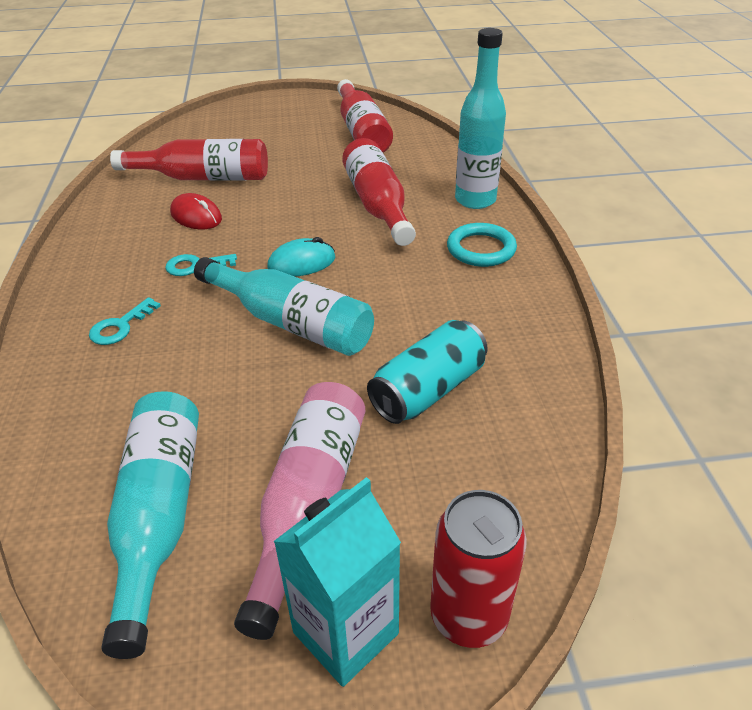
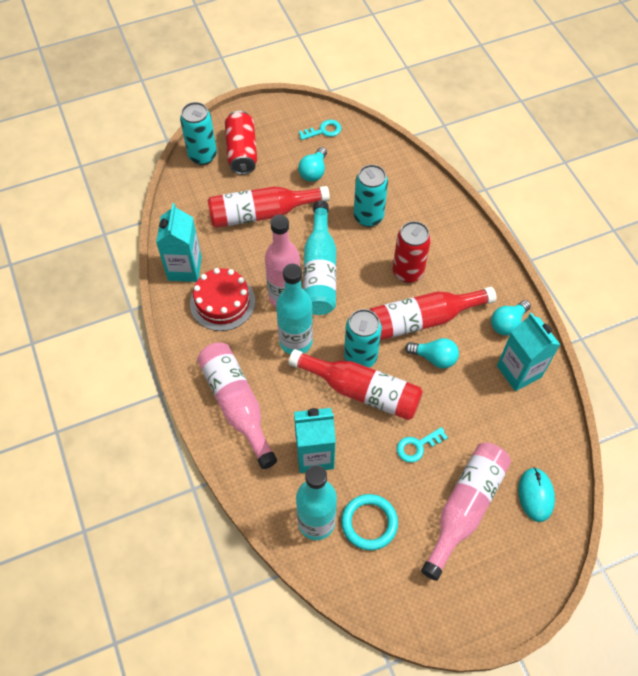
pink bottle: 1 -> 3
red cake: 0 -> 1
red can: 1 -> 2
red mouse: 1 -> 0
turquoise can: 1 -> 3
turquoise carton: 1 -> 3
turquoise light bulb: 0 -> 3

